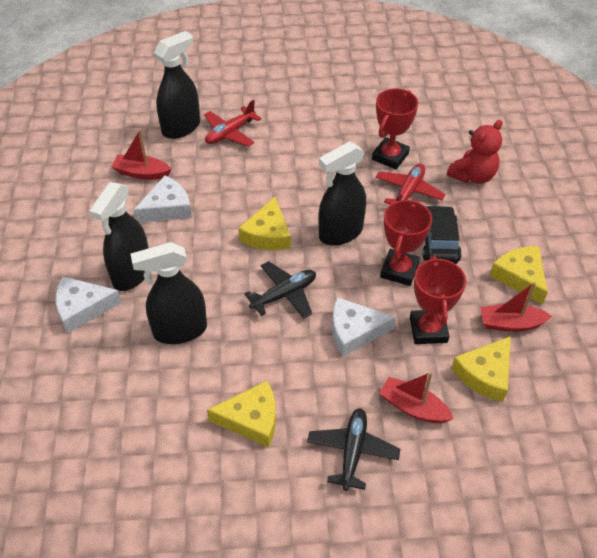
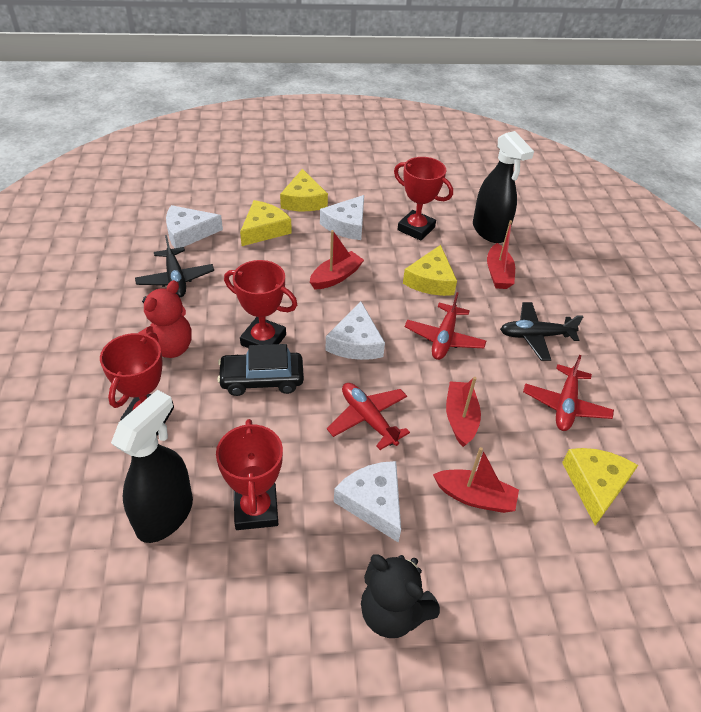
black spray bottle: 4 -> 2
black teddy bear: 0 -> 1
red boat: 3 -> 4
red plane: 2 -> 3
red trophy: 3 -> 4
white cheese: 3 -> 4

